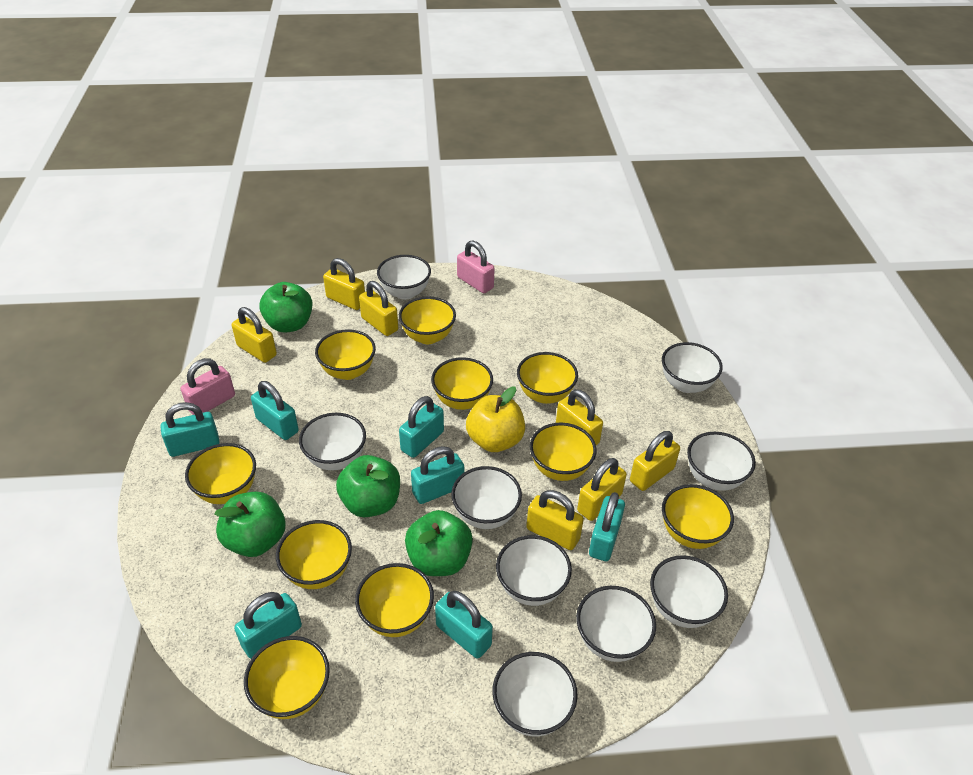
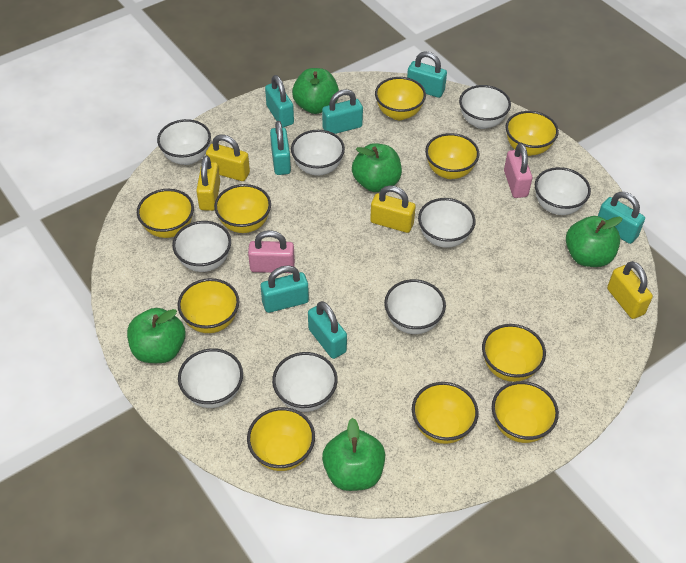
green apple: 4 -> 5
yellow apple: 1 -> 0
yellow padlock: 7 -> 4

